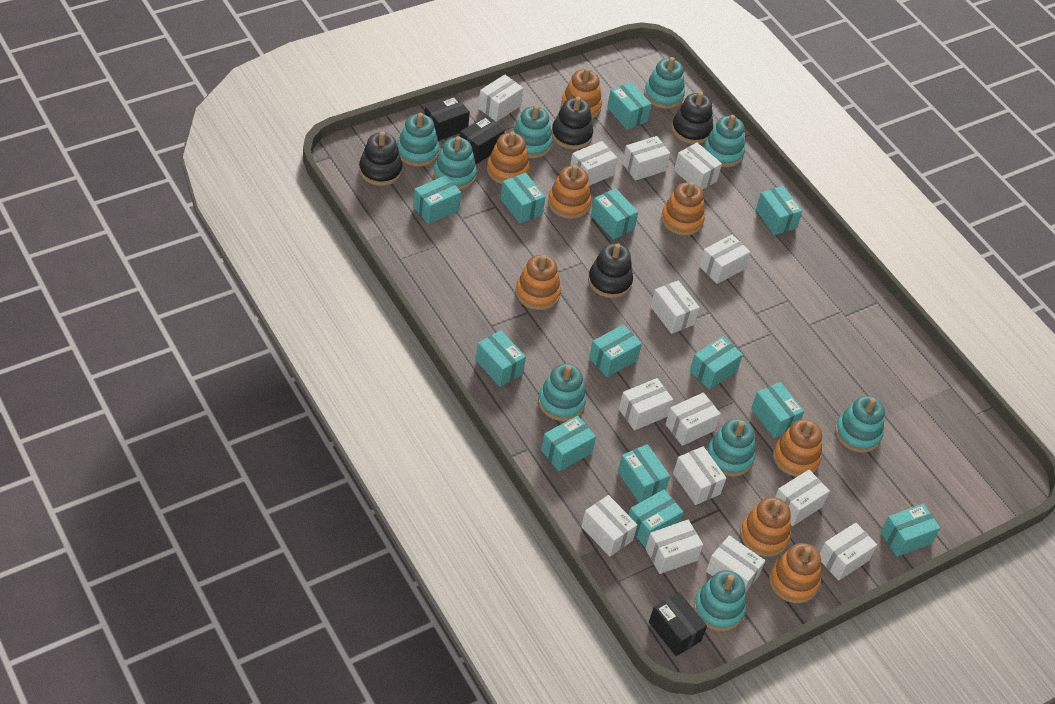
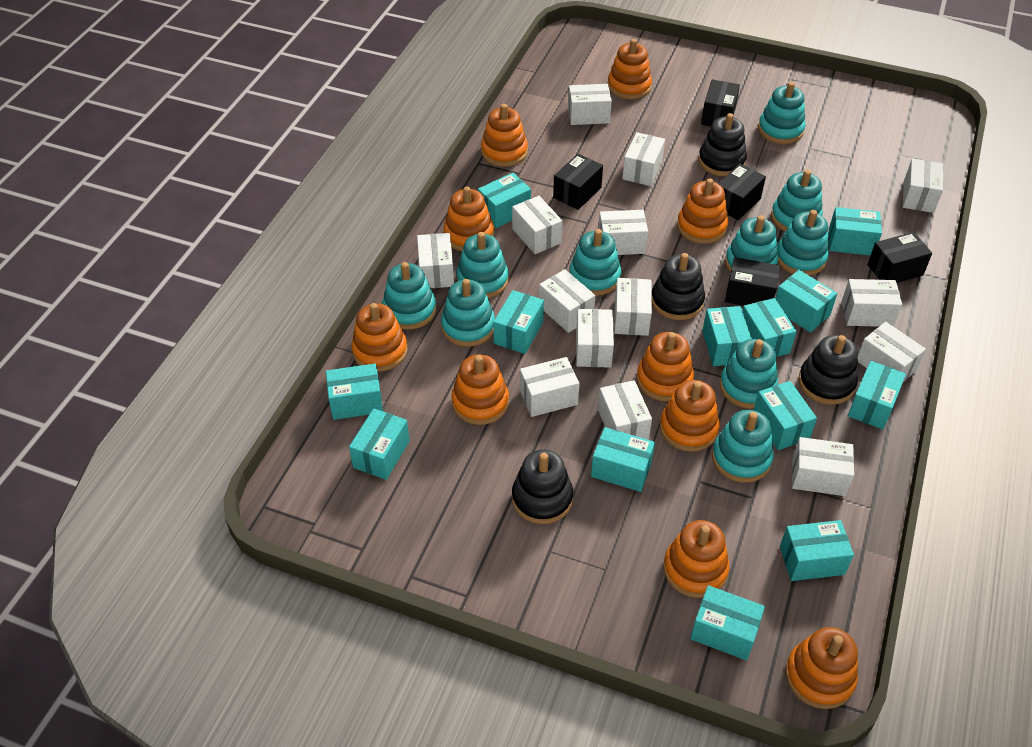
black box: 3 -> 5
orange stacking toy: 8 -> 10
turquoise stacking toy: 9 -> 10

